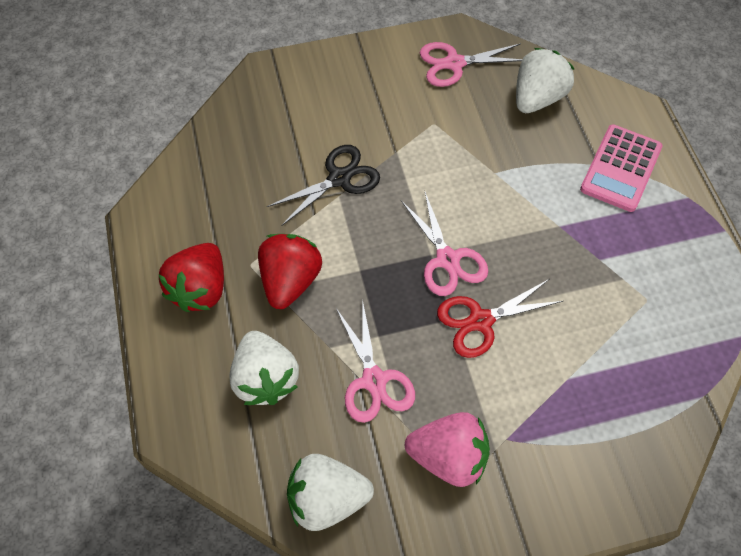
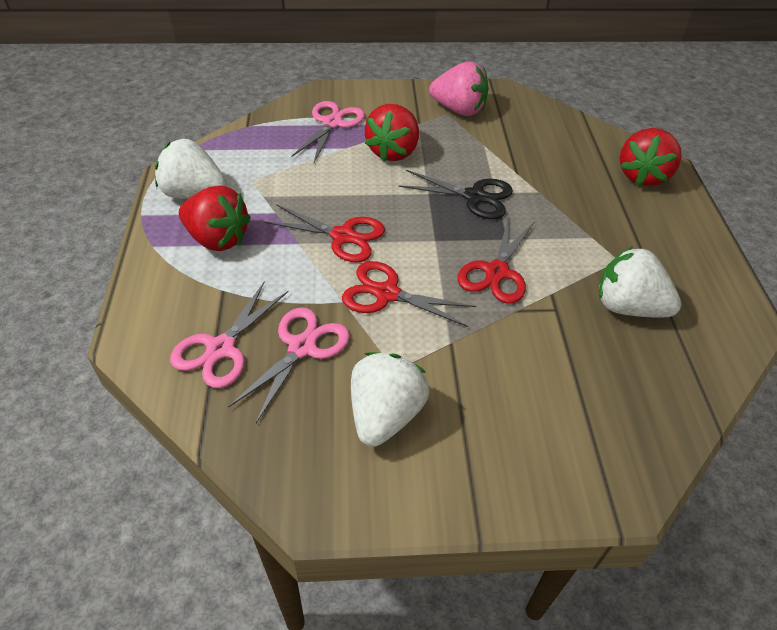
pink calculator: 1 -> 0
red scissors: 1 -> 3
red strawberry: 2 -> 3

